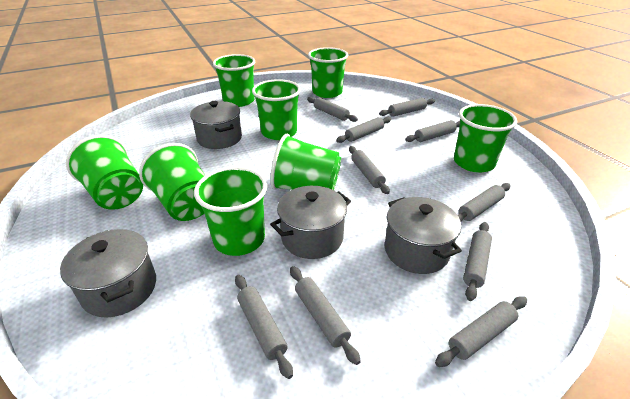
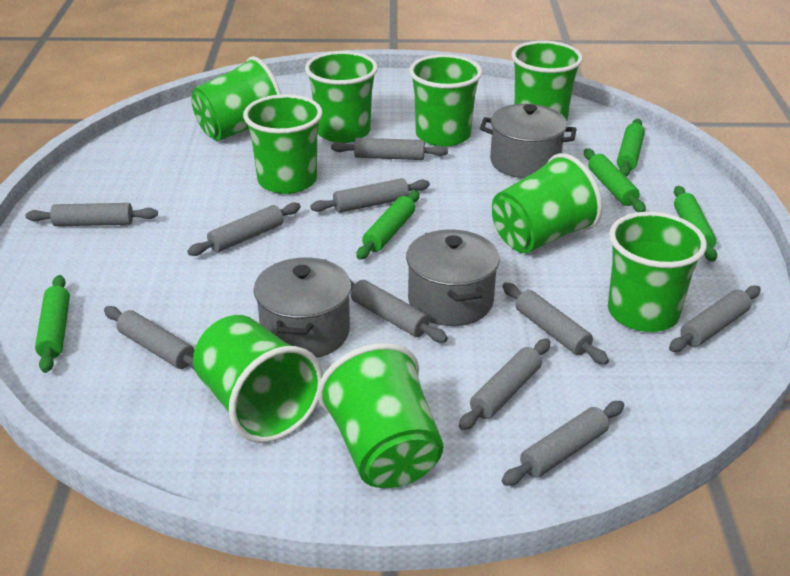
green cup: 8 -> 9
green rolling pin: 0 -> 5
grey pot: 4 -> 3

